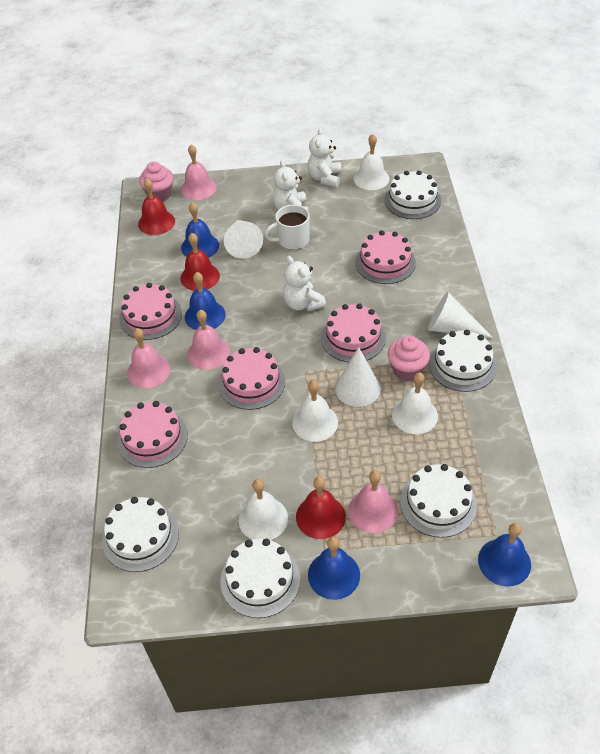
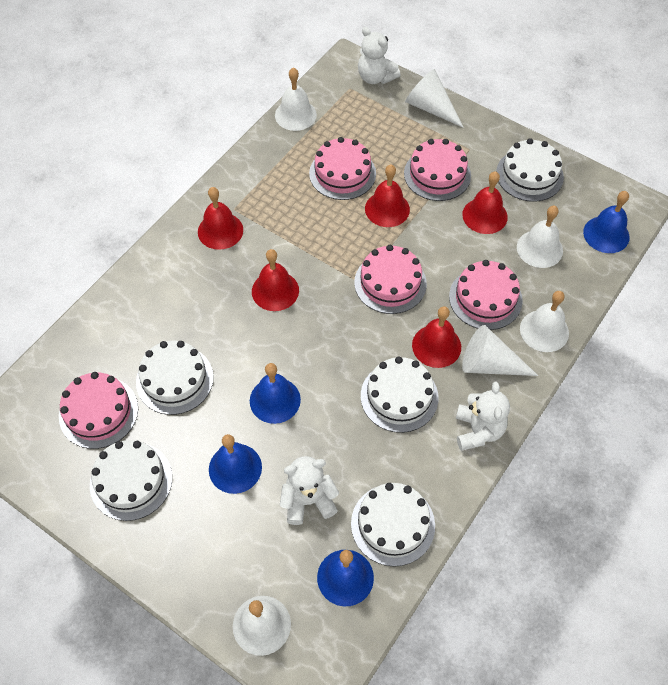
pink bell: 4 -> 0
pink cupcake: 2 -> 0
red bell: 3 -> 5
white cone: 3 -> 2
white mug: 1 -> 0

